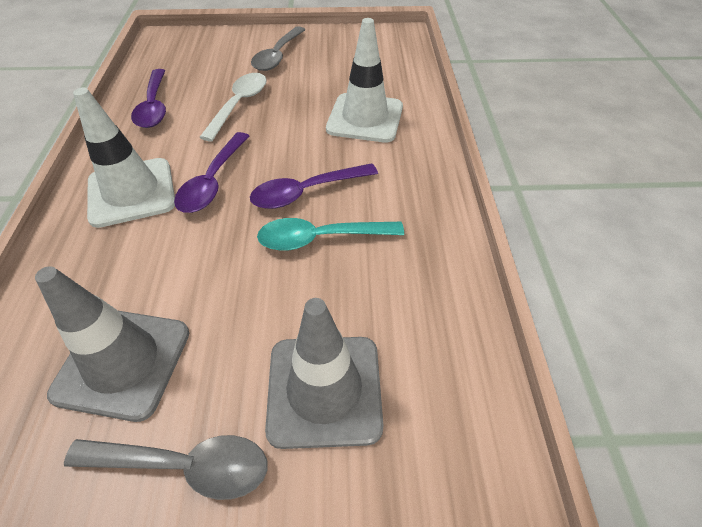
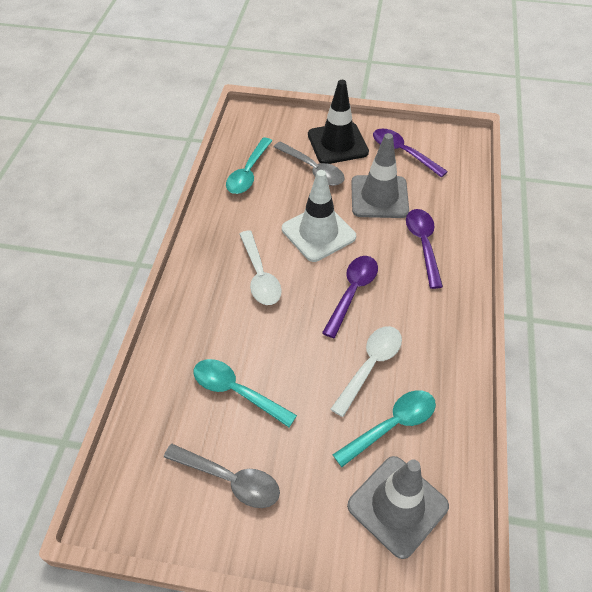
black traffic cone: 0 -> 1
turquoise spoon: 1 -> 3
white spoon: 1 -> 2
white traffic cone: 2 -> 1

